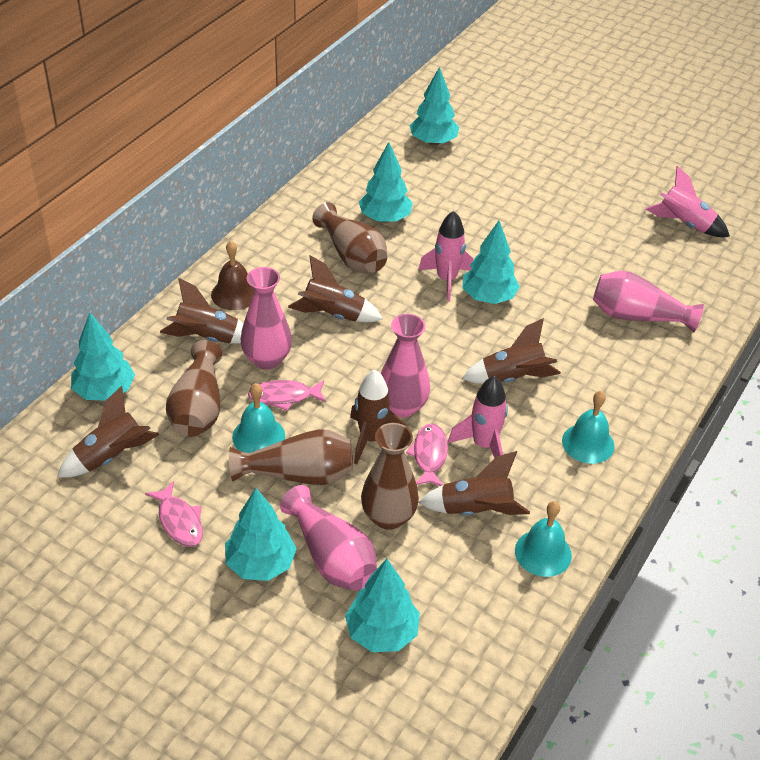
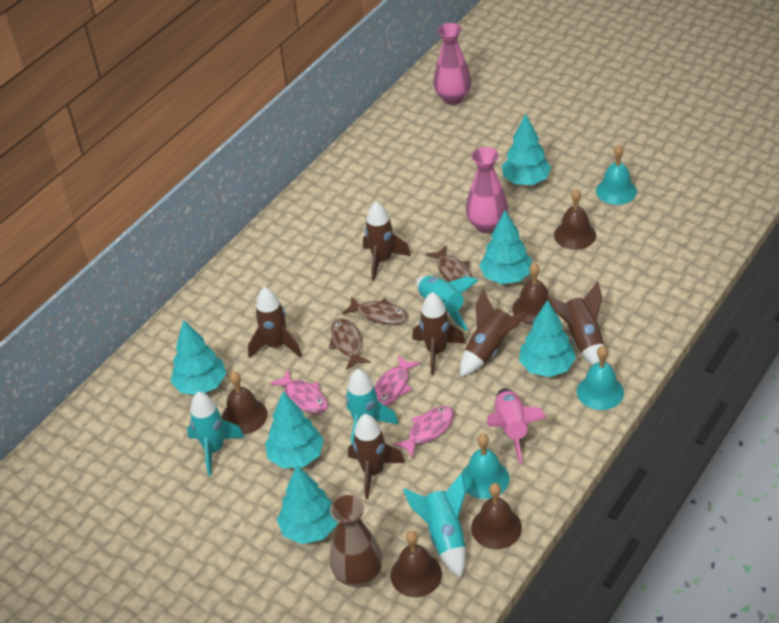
brown bell: 1 -> 5
brown fish: 0 -> 3
brown vase: 4 -> 1
pink rocket: 3 -> 1
pink vase: 4 -> 2
turquoise rocket: 0 -> 4

